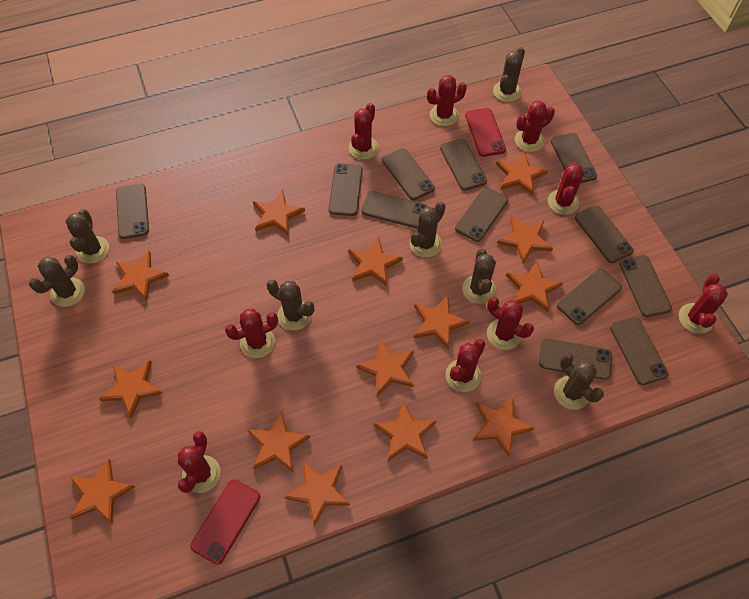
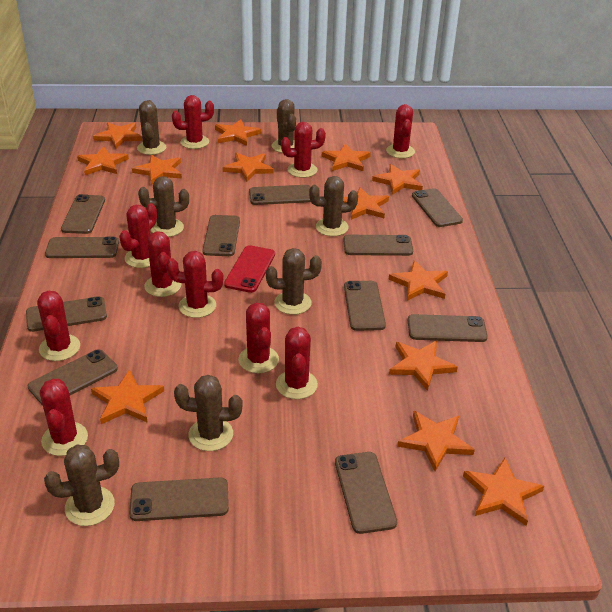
orange star: 14 -> 13
red cactus: 9 -> 10
red phone: 2 -> 1

